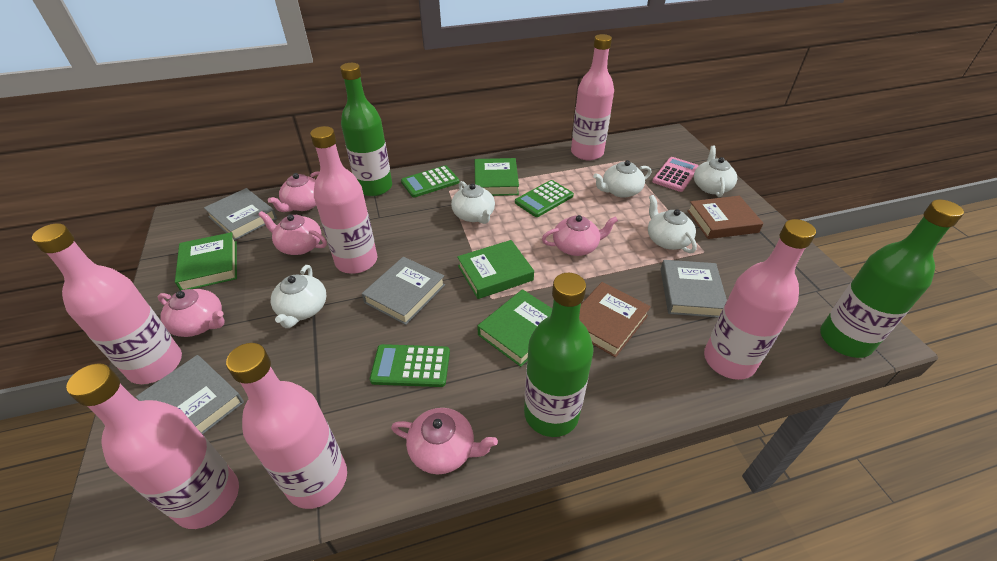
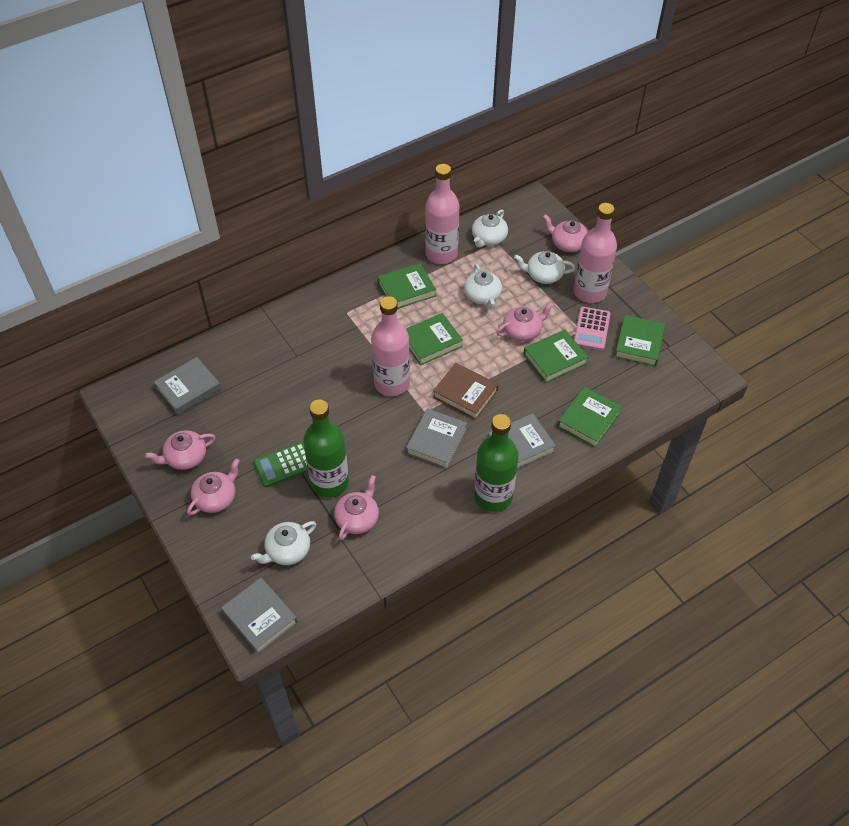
brown book: 2 -> 1
green book: 4 -> 5
green bottle: 3 -> 2
green calculator: 3 -> 1
pink bottle: 6 -> 3
white teapot: 5 -> 4

